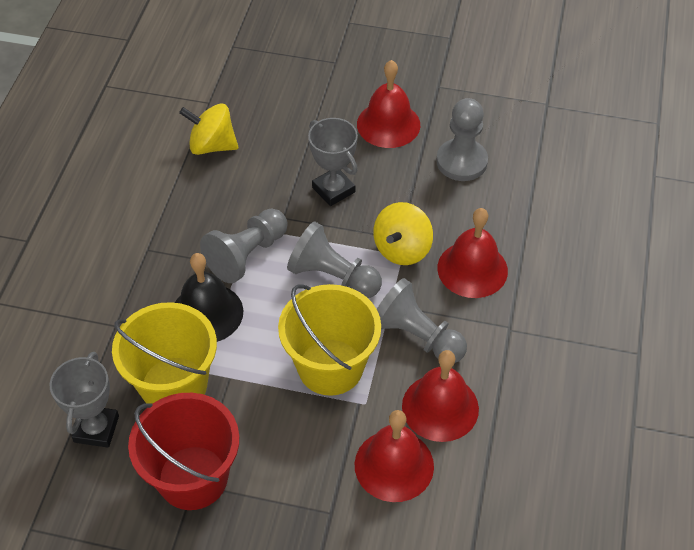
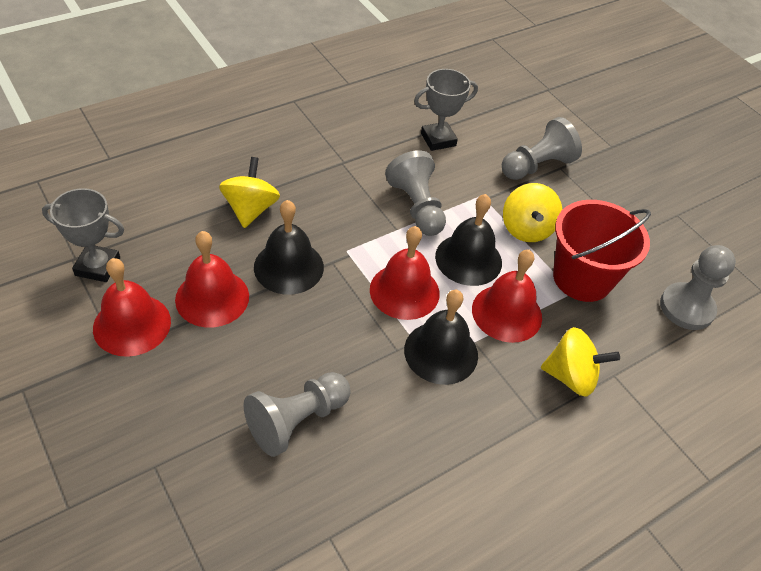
black bell: 1 -> 3
yellow bucket: 2 -> 0
yellow spinning top: 2 -> 3

